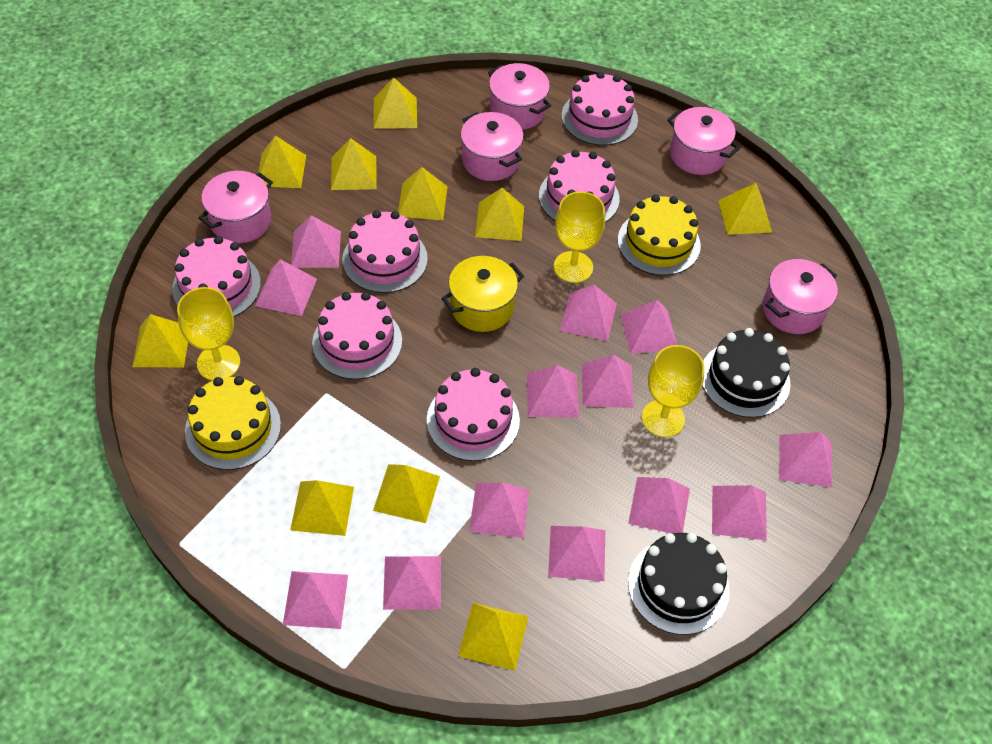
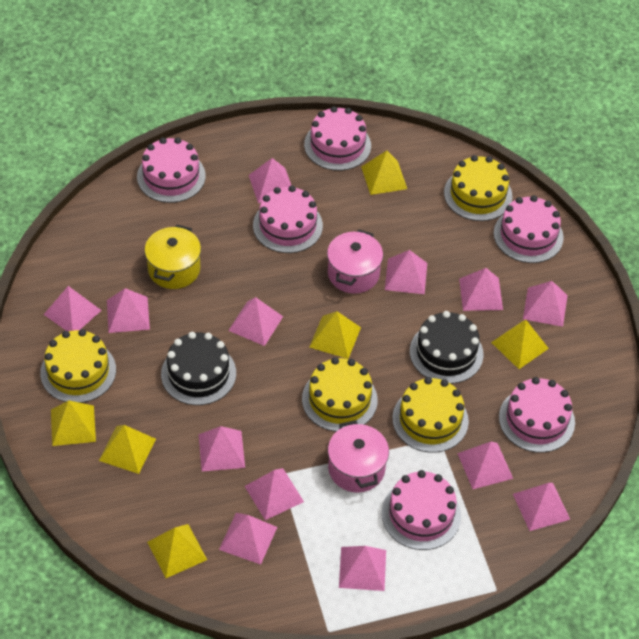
pink pot: 5 -> 2
yellow cake: 2 -> 4
yellow goblet: 3 -> 0
yellow pyramid: 10 -> 6

